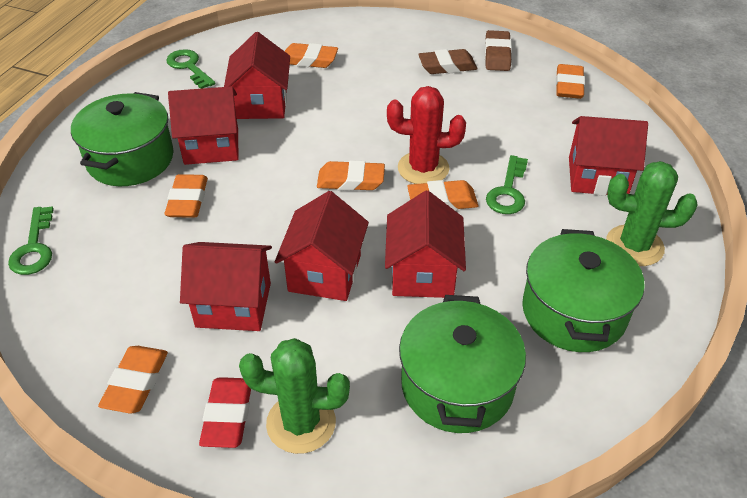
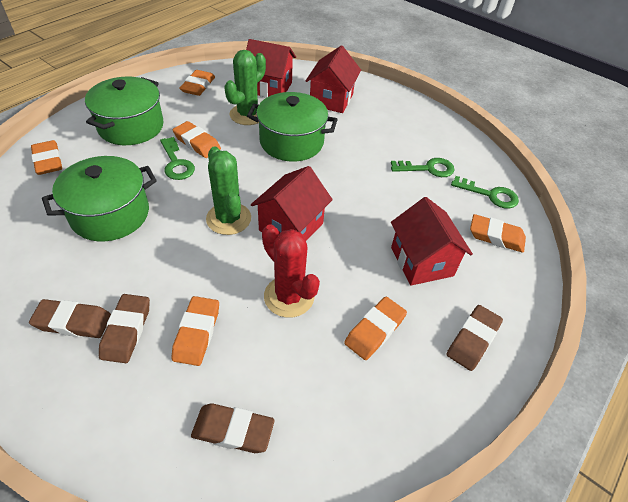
brown eraser: 2 -> 4
red eraser: 1 -> 0
red house: 6 -> 4

